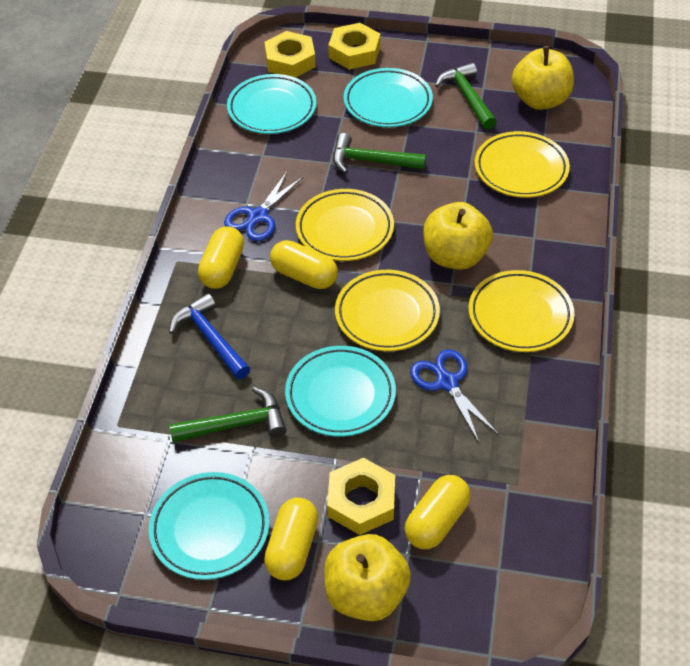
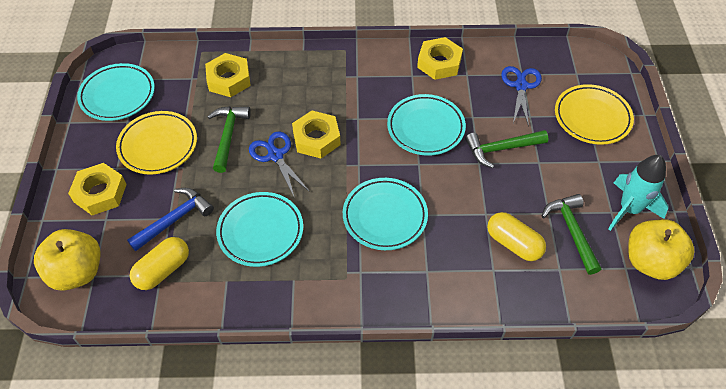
turquoise rocket: 0 -> 1
yellow apple: 3 -> 2
yellow capsule: 4 -> 2
yellow nut: 3 -> 4
yellow plate: 4 -> 2

